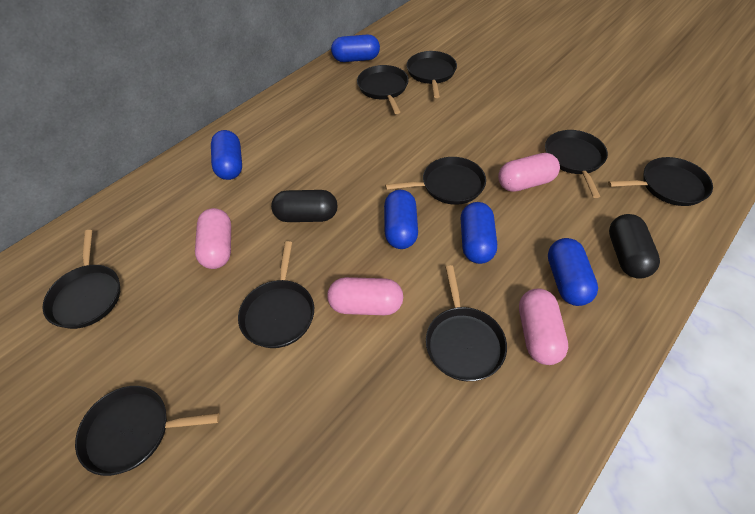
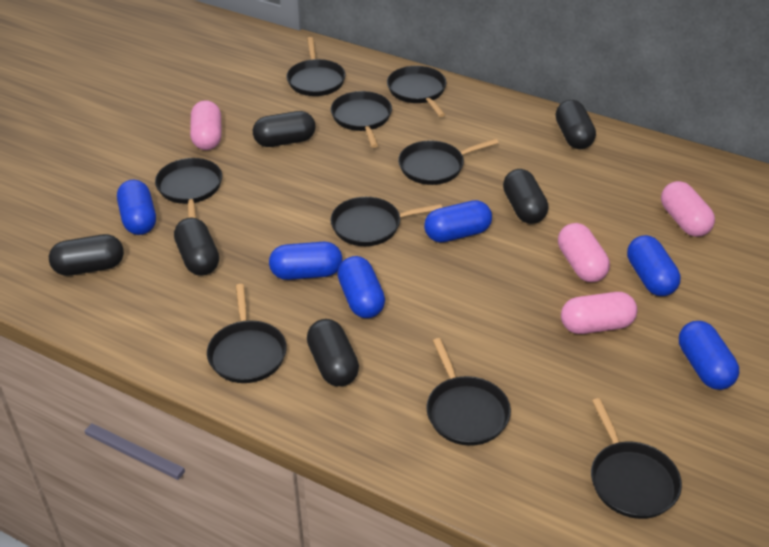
black capsule: 2 -> 6
blue capsule: 5 -> 6

